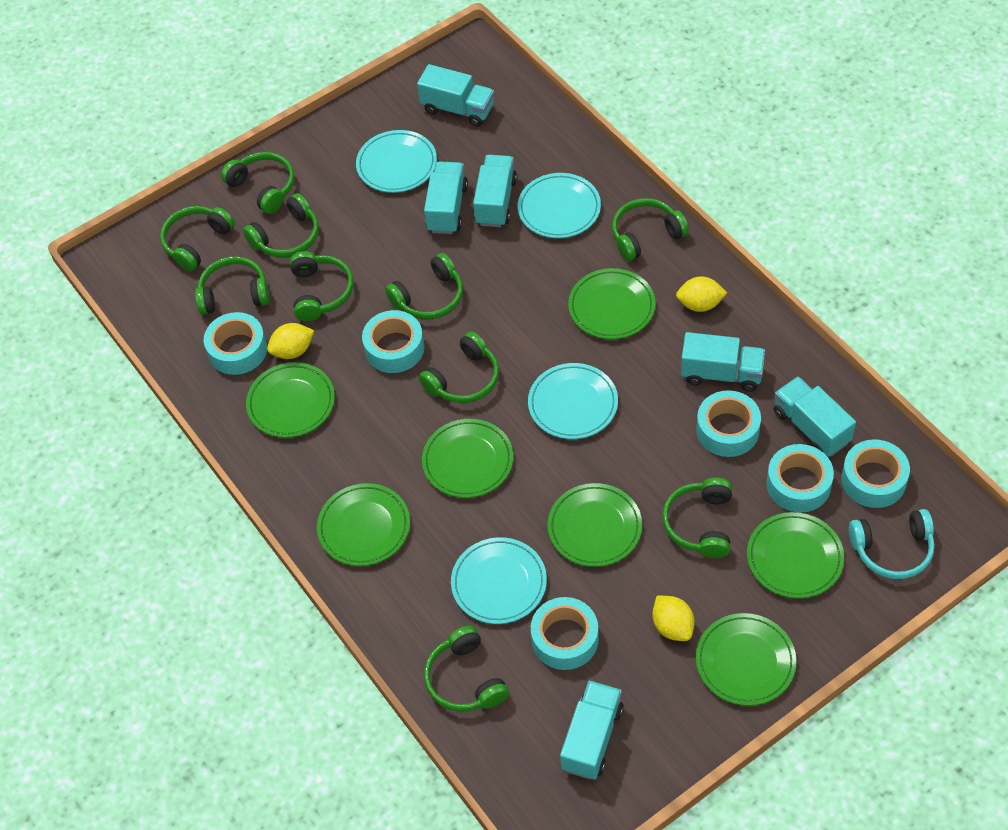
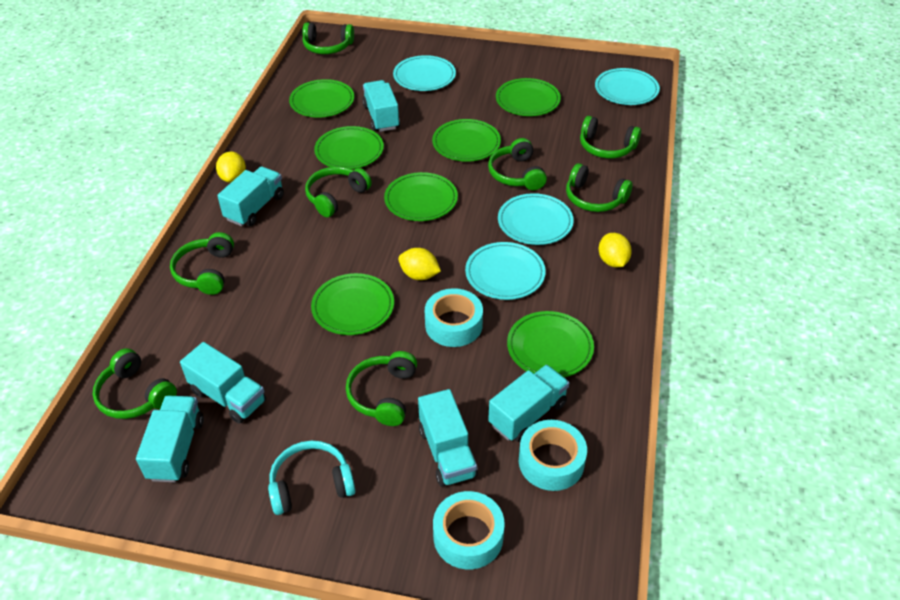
green headphones: 10 -> 8
turquoise tape: 6 -> 3

